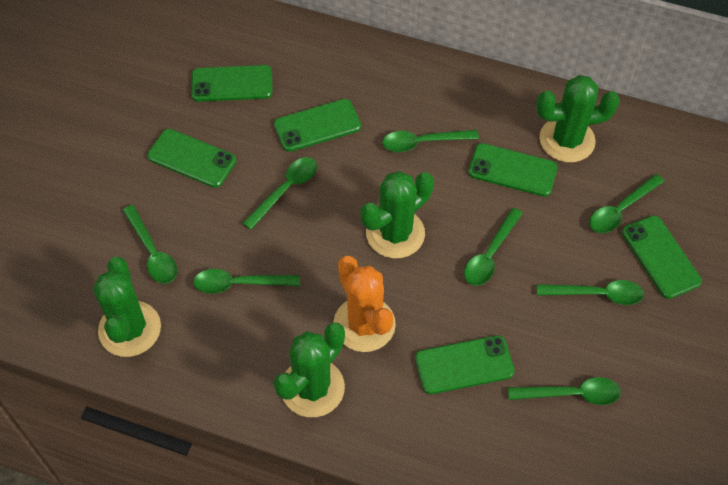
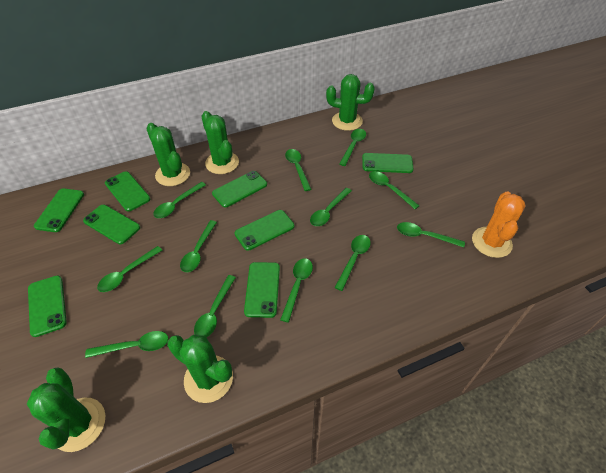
green cactus: 4 -> 5
green phone: 6 -> 8
green spoon: 8 -> 12

